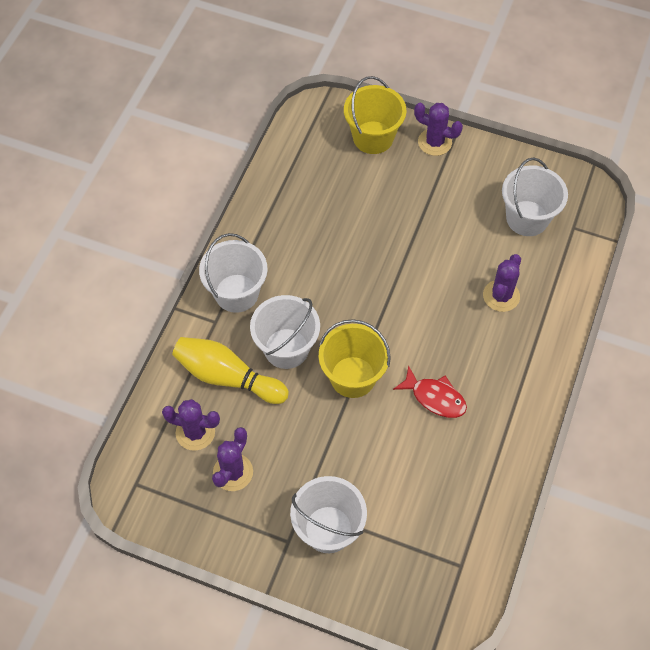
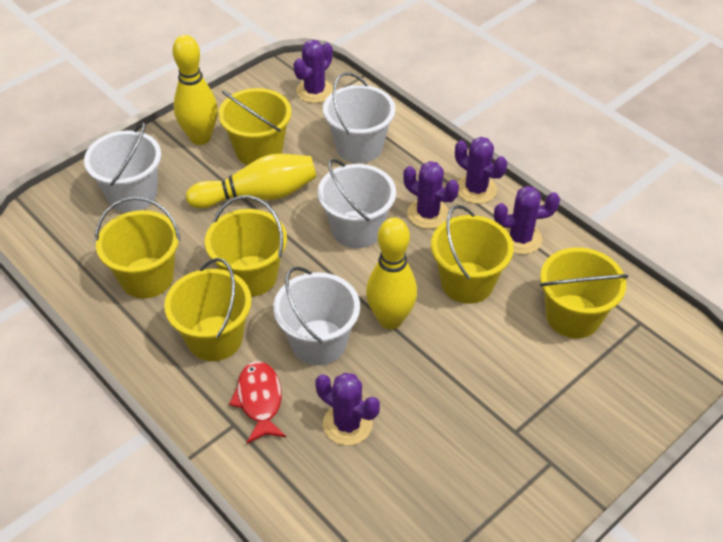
purple cactus: 4 -> 5
yellow bowling pin: 1 -> 3
yellow bucket: 2 -> 6

